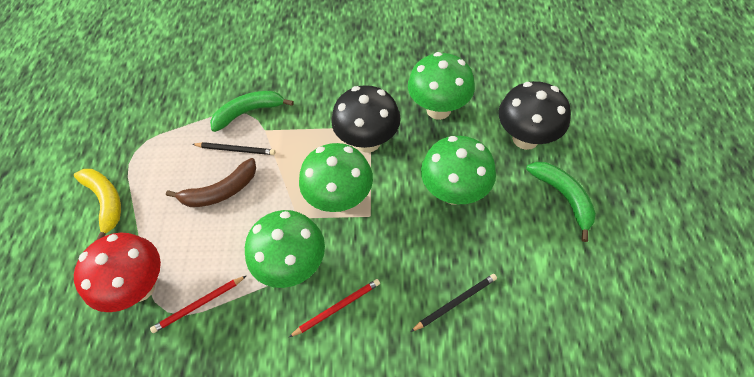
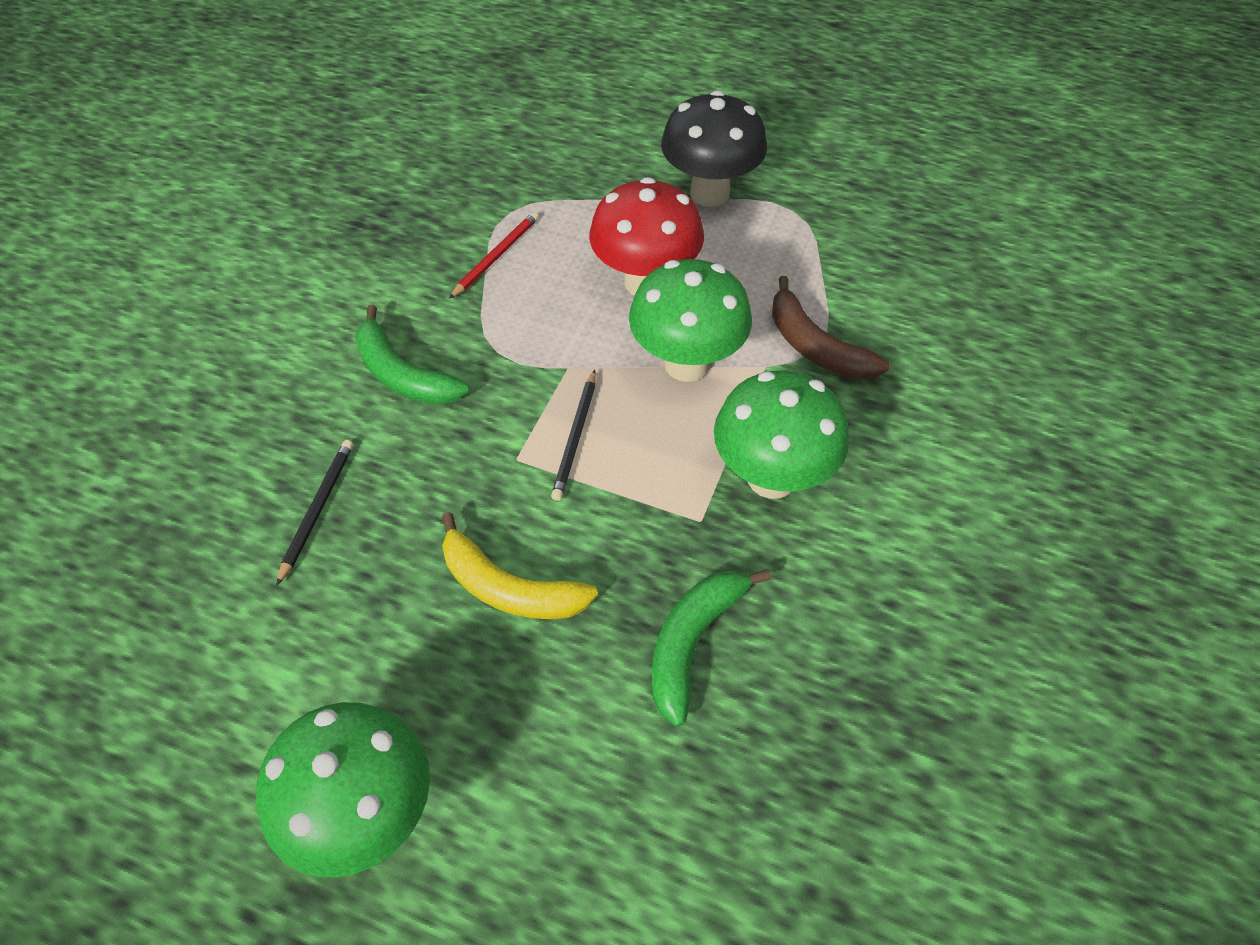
black mushroom: 2 -> 1
green mushroom: 4 -> 3
red pencil: 2 -> 1

